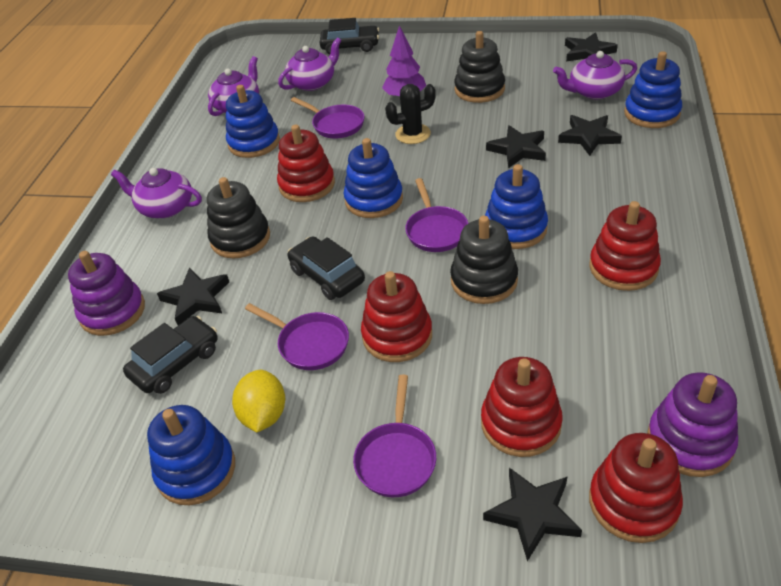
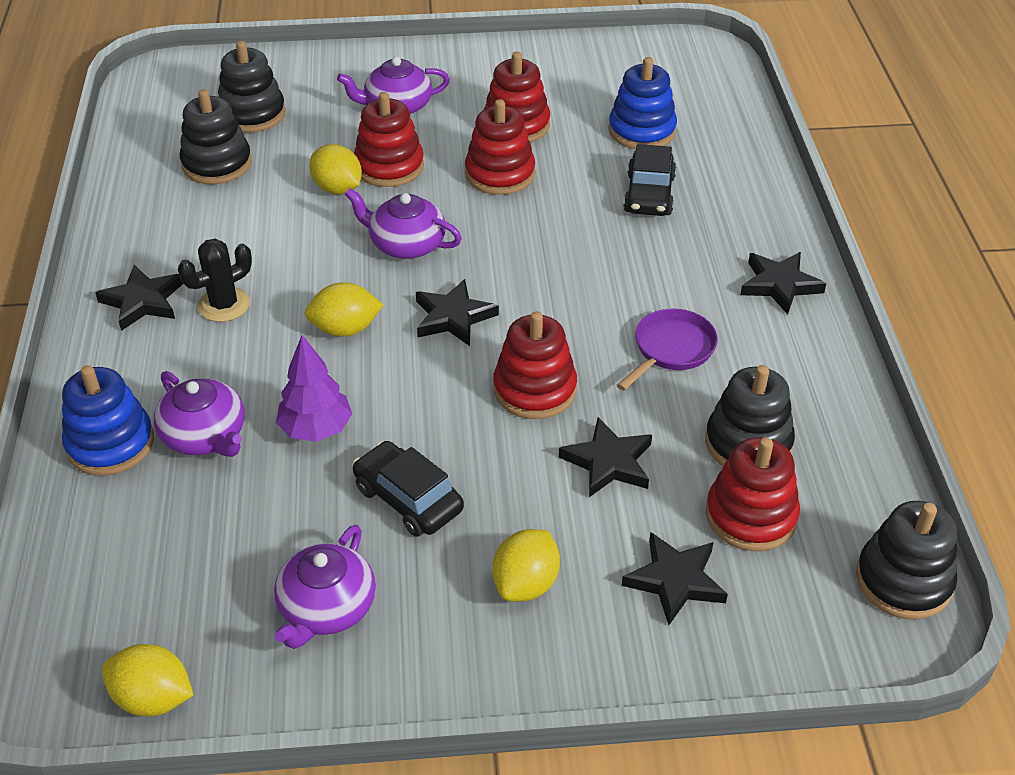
black car: 3 -> 2
black stacking toy: 3 -> 4
blue stacking toy: 5 -> 2
purple pan: 4 -> 1
purple stacking toy: 2 -> 0
yellow lemon: 1 -> 4

